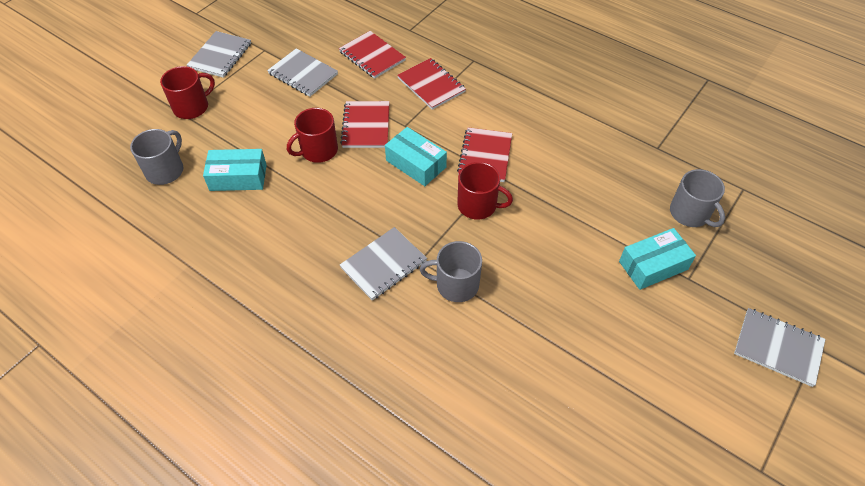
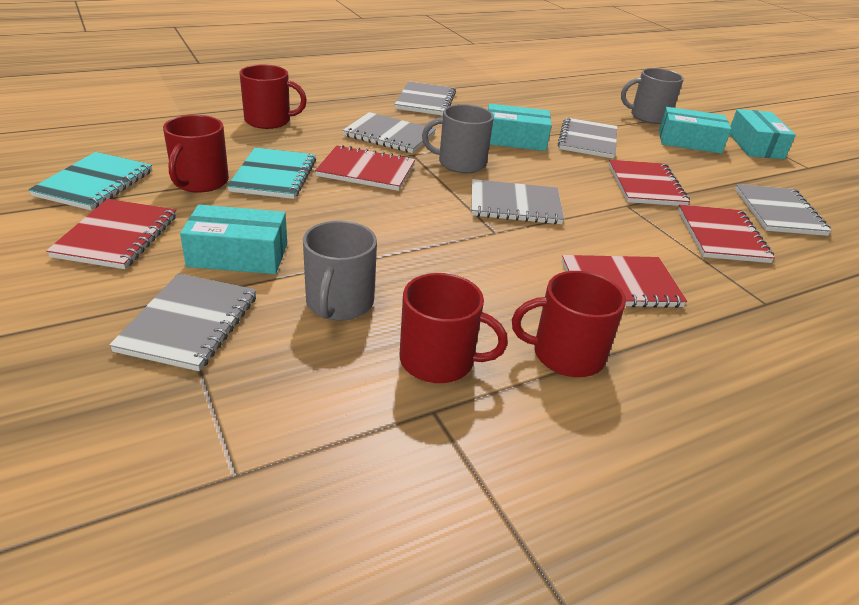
grey notebook: 4 -> 6
red mug: 3 -> 4
red notebook: 4 -> 5
turquoise box: 3 -> 4
turquoise notebook: 0 -> 2

